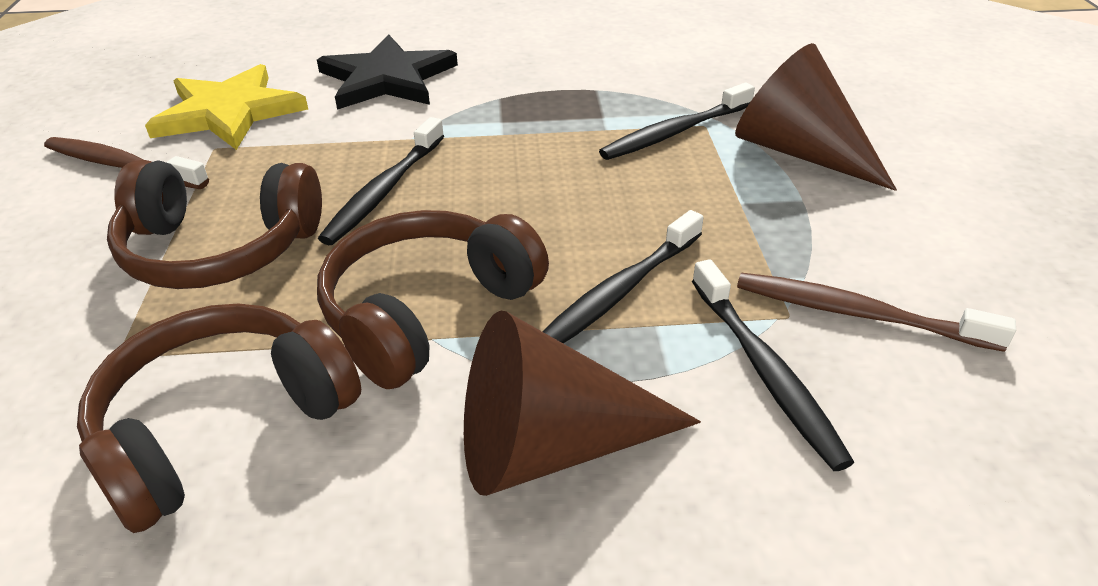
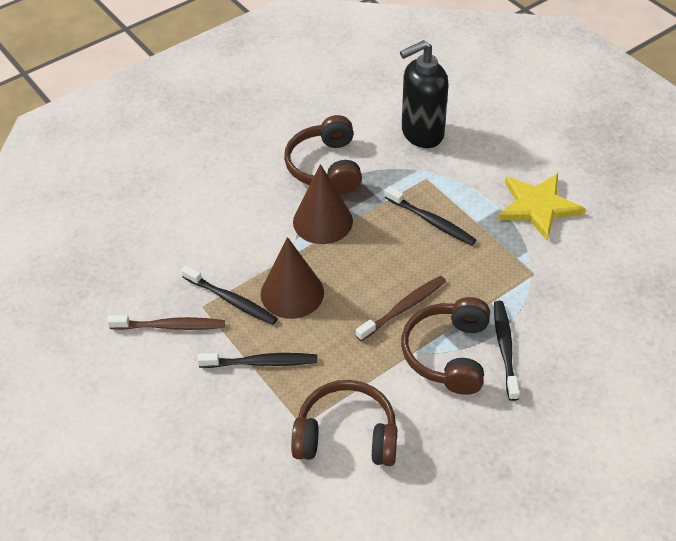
black soap dispenser: 0 -> 1
black star: 1 -> 0

